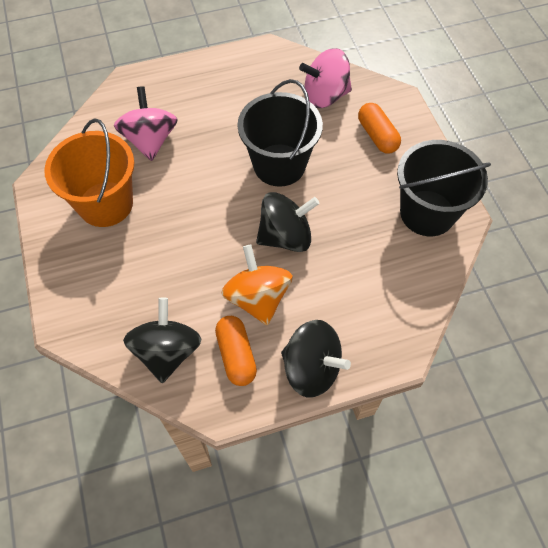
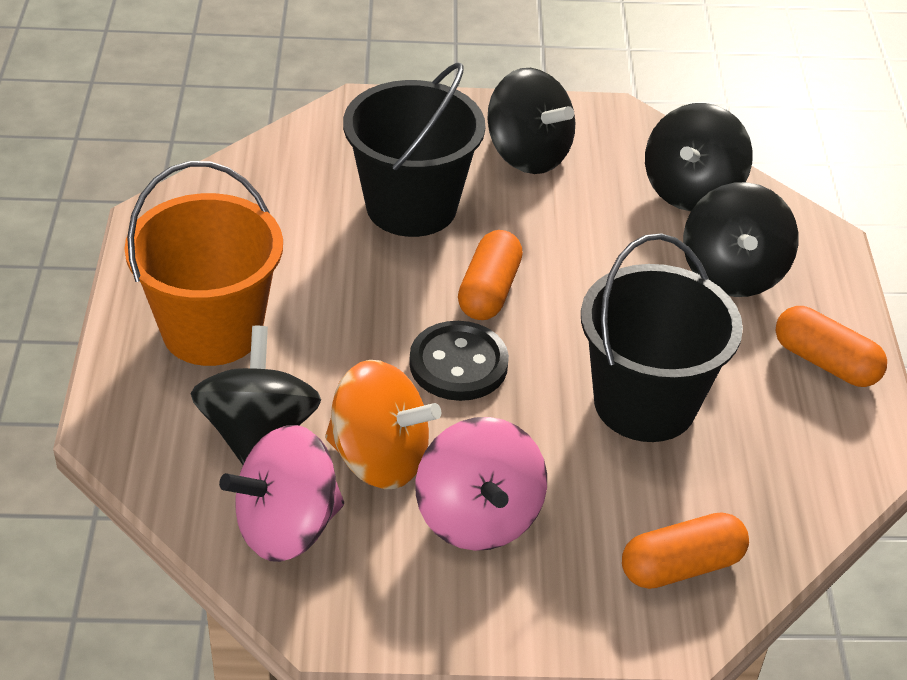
black button: 0 -> 1
black spinning top: 3 -> 4
orange capsule: 2 -> 3

